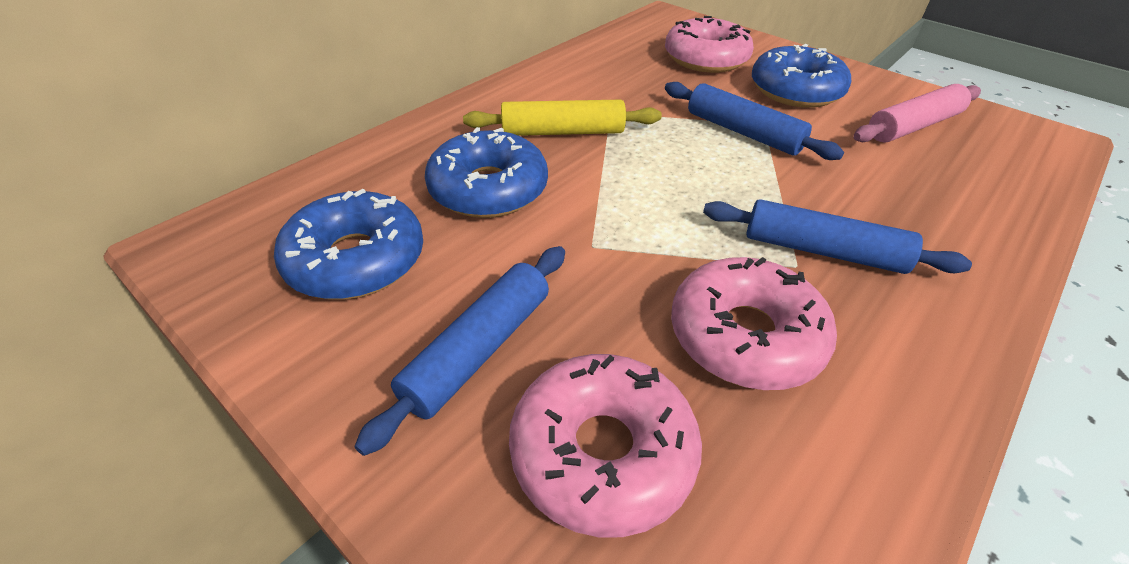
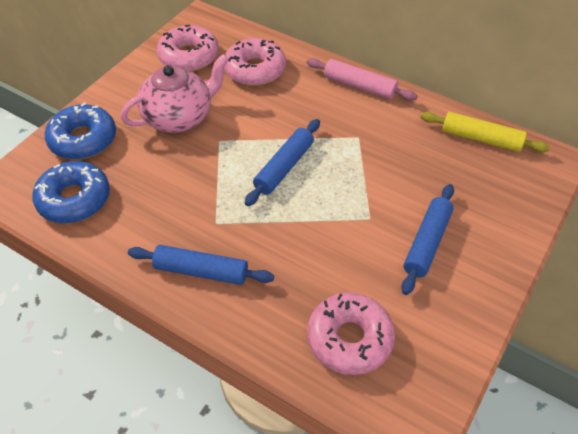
blue donut: 3 -> 2
pink teapot: 0 -> 1

